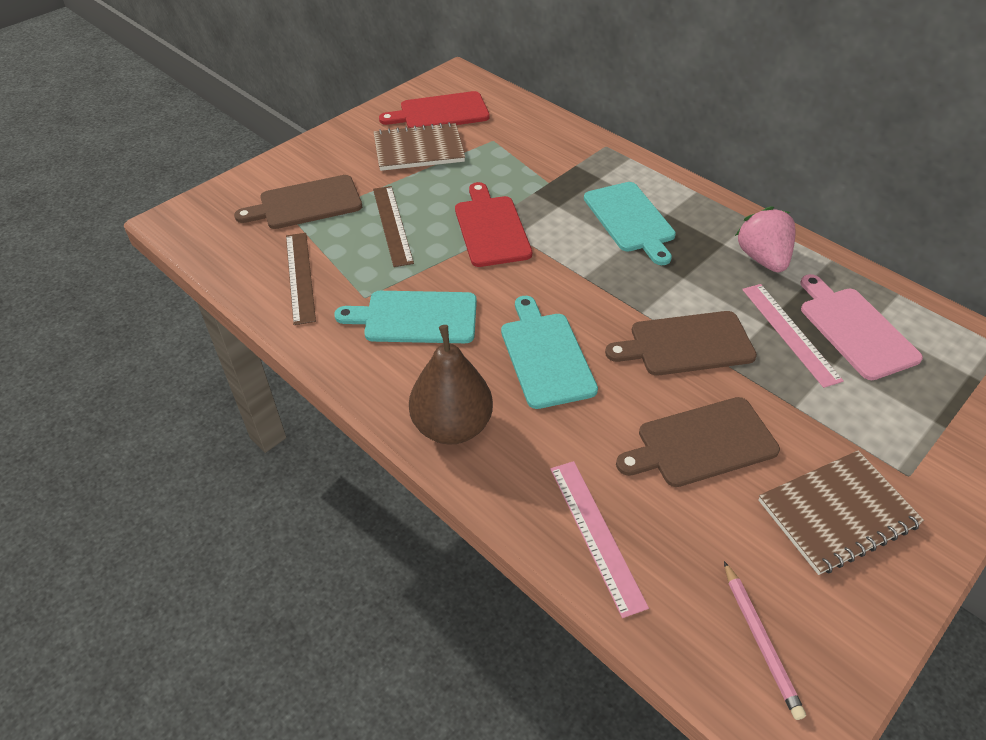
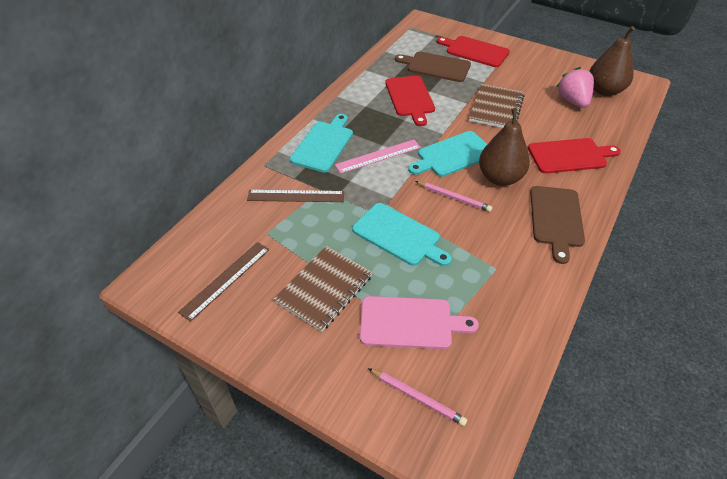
brown cutting board: 3 -> 2
brown pear: 1 -> 2
pink pencil: 1 -> 2
pink ruler: 2 -> 1
red cutting board: 2 -> 3

